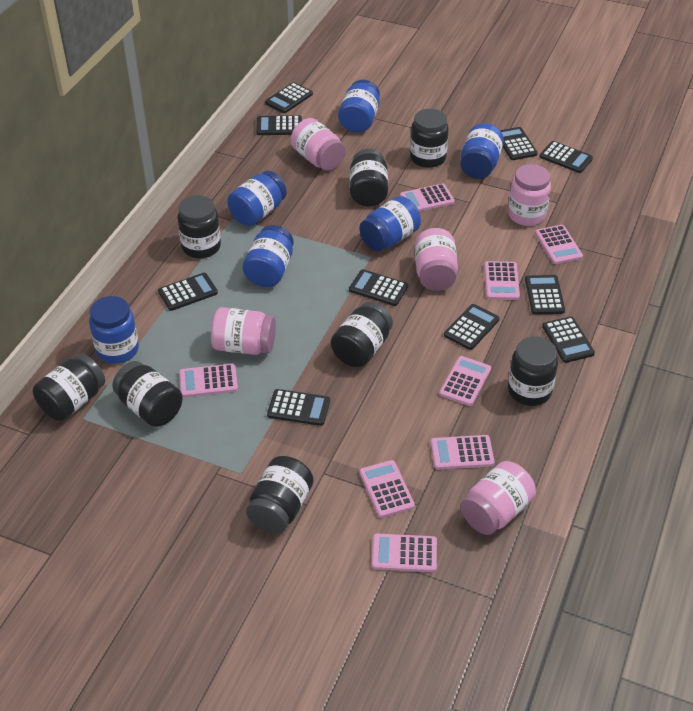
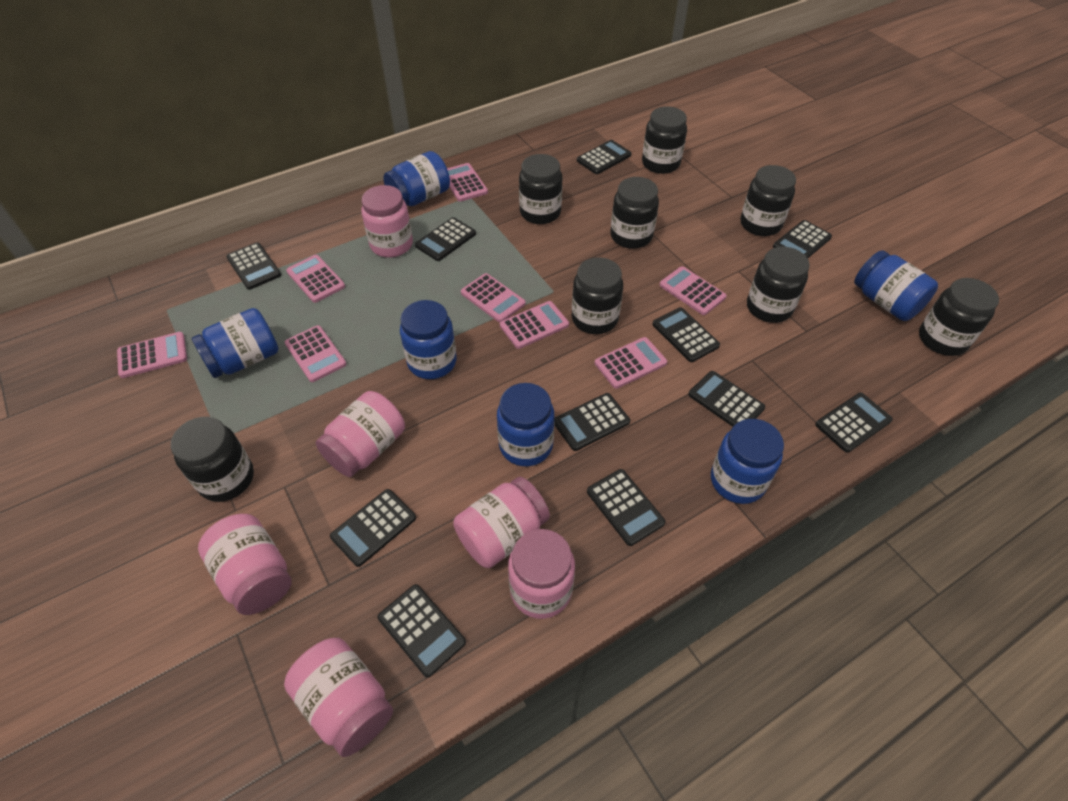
black calculator: 10 -> 11
pink jar: 5 -> 6

